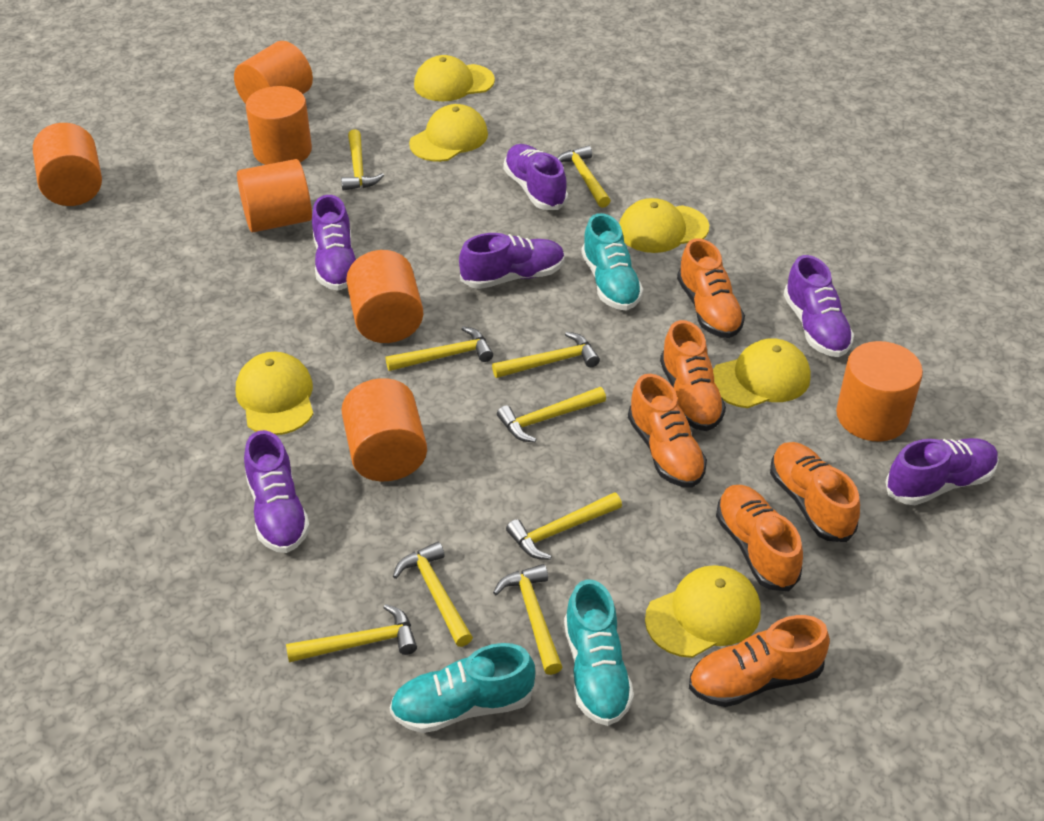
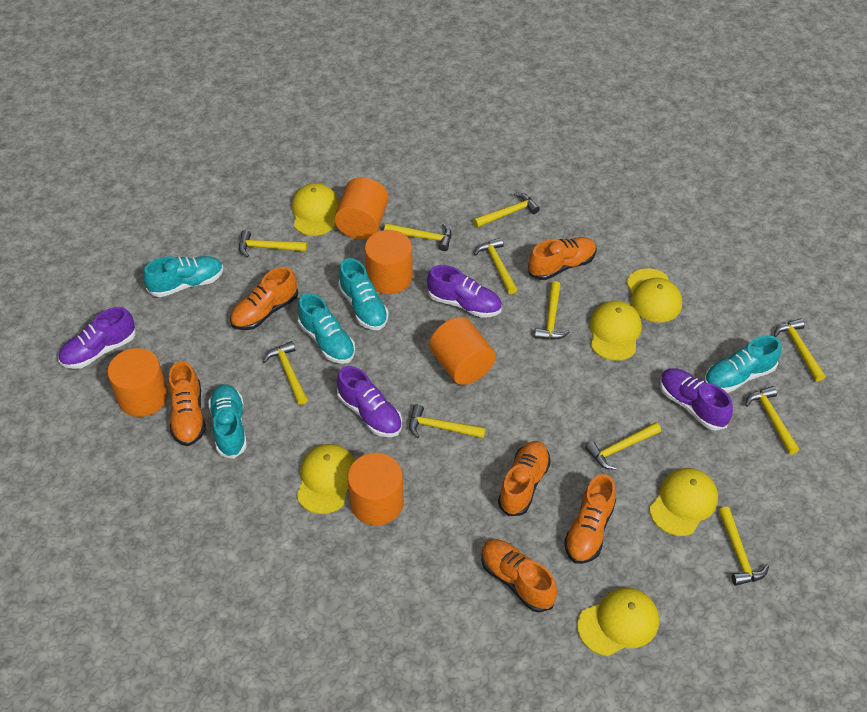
orange cylinder: 7 -> 5
purple shoe: 6 -> 4
turquoise shoe: 3 -> 5
yellow hammer: 9 -> 11

